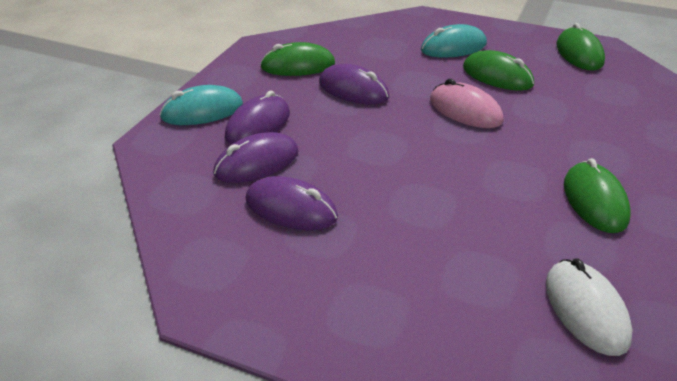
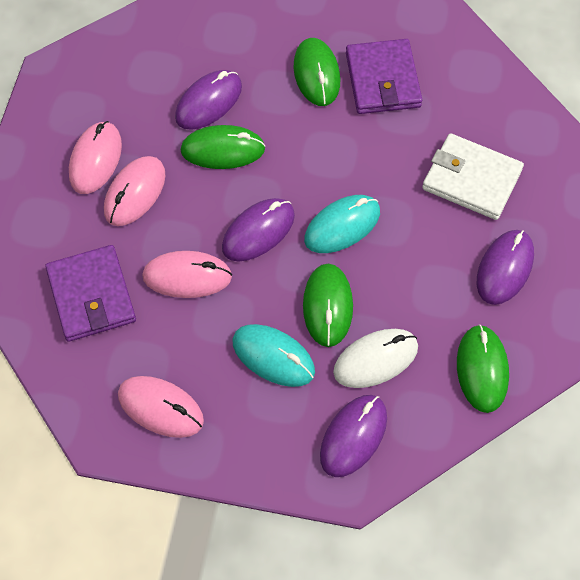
pink mouse: 1 -> 4
purple wallet: 0 -> 2
white wallet: 0 -> 1

